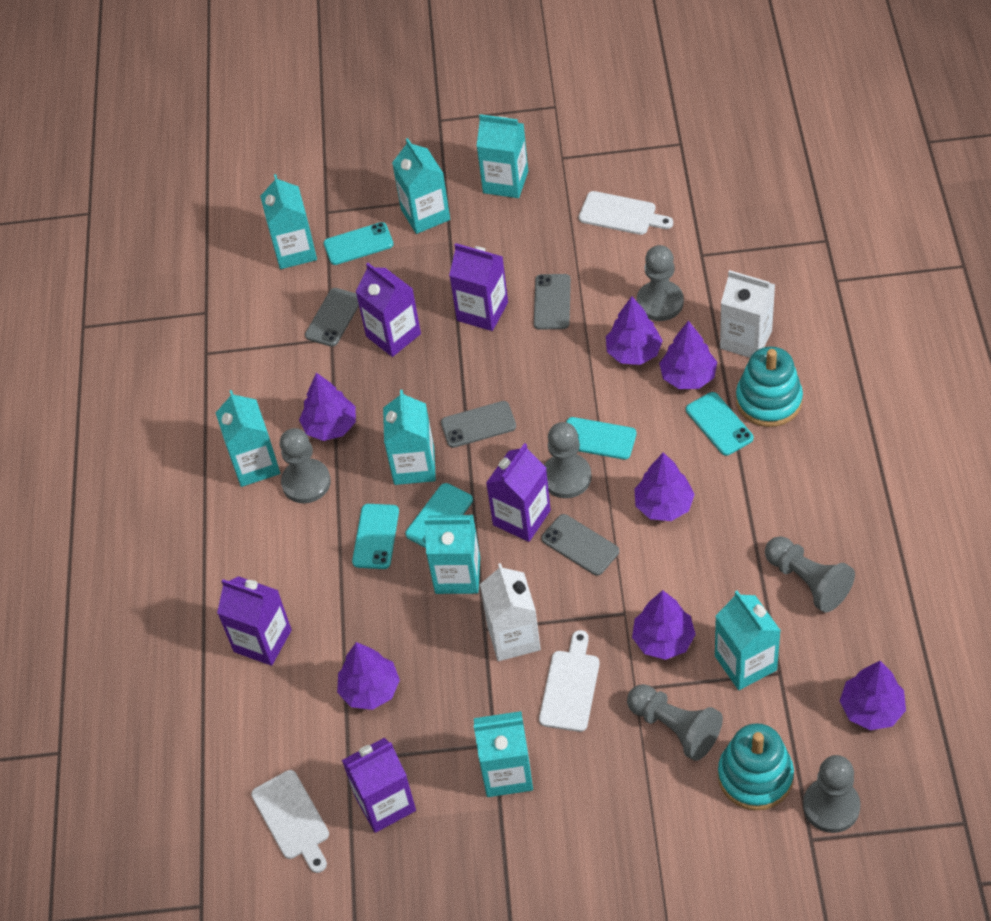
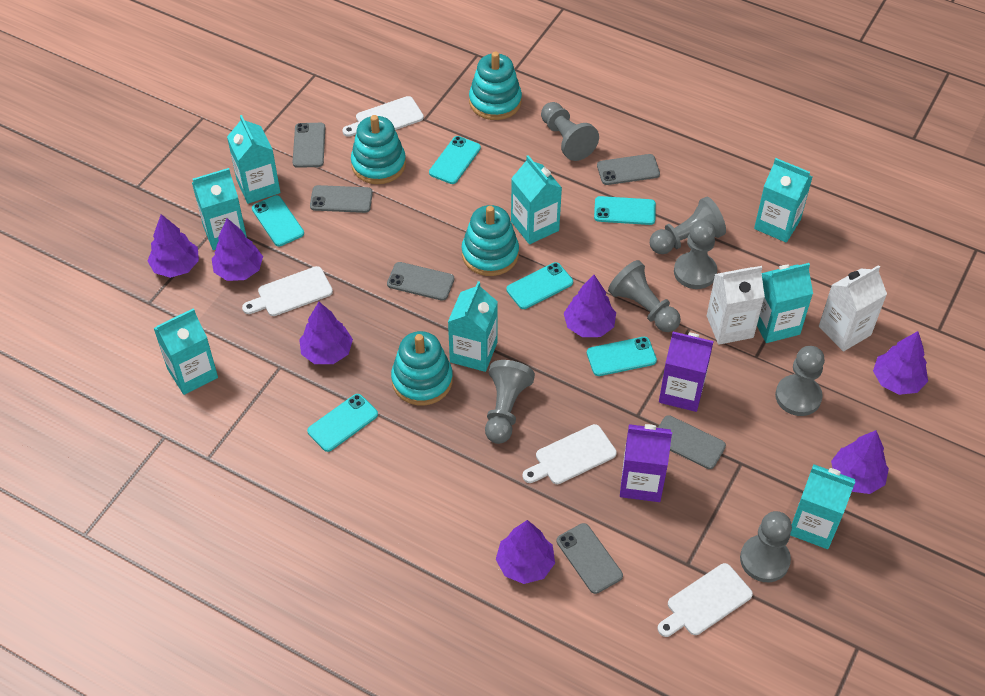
grey pawn: 6 -> 7
grey phone: 4 -> 6
purple carton: 5 -> 2
turquoise phone: 5 -> 6
turquoise stacking toy: 2 -> 4
white cutting board: 3 -> 4

